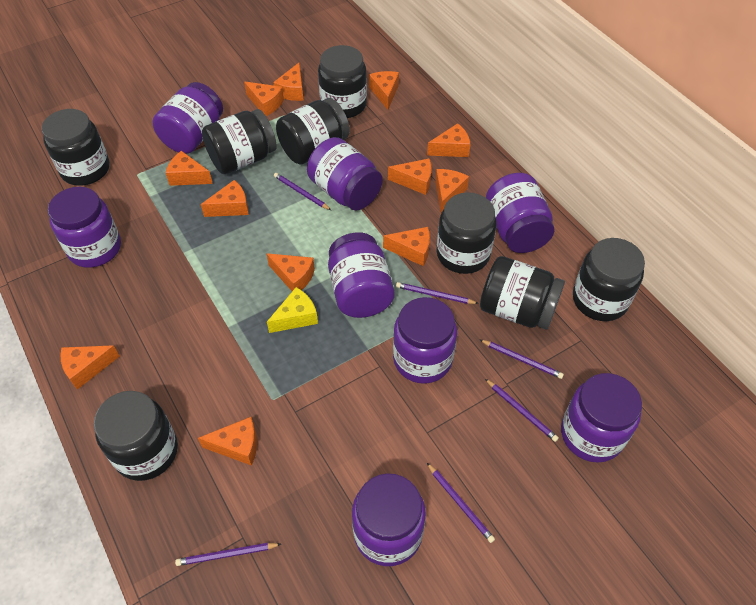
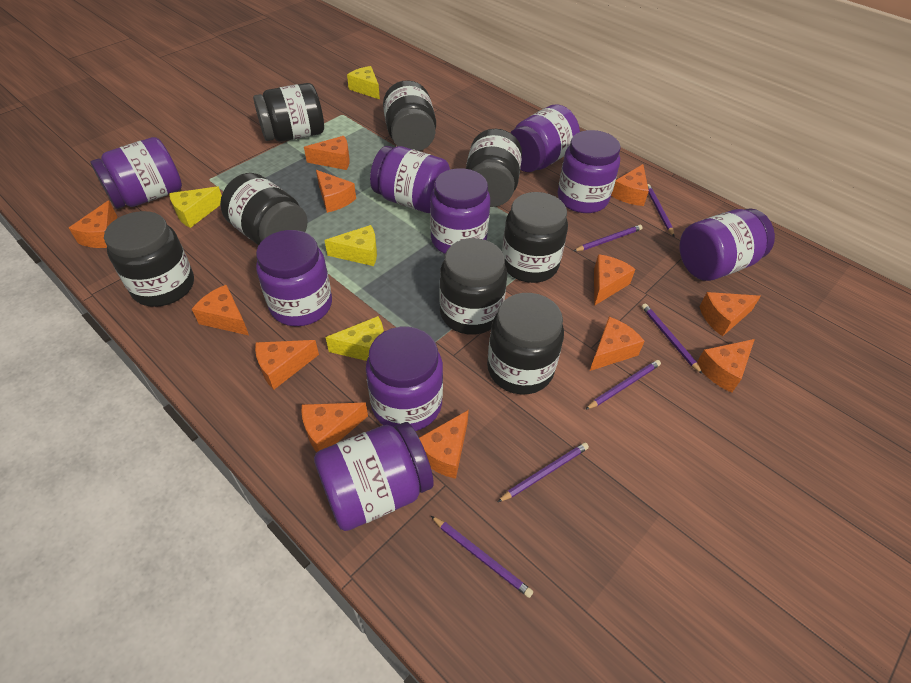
purple jar: 8 -> 9
yellow cheese: 1 -> 4

